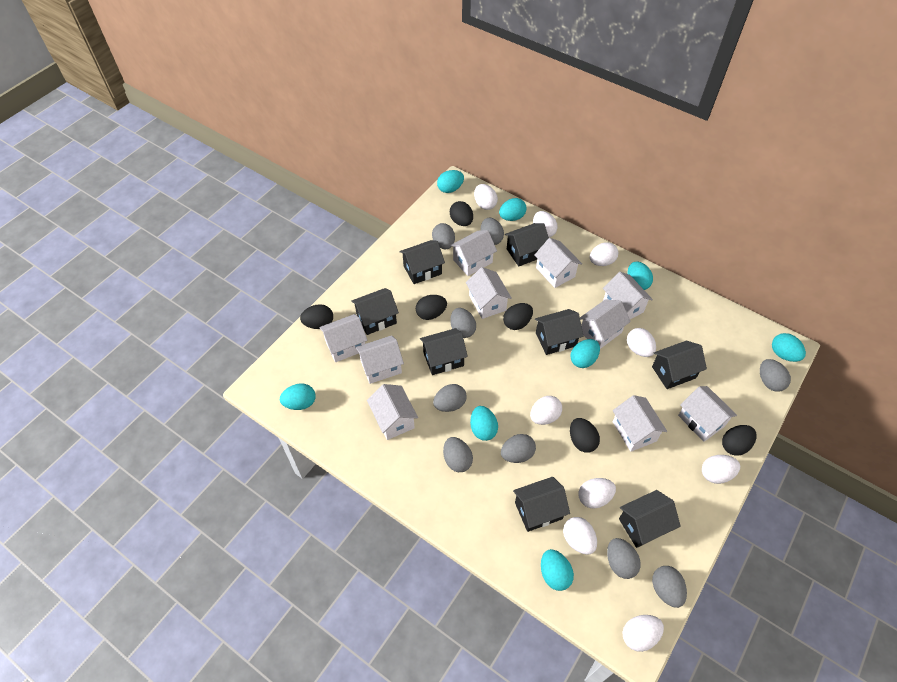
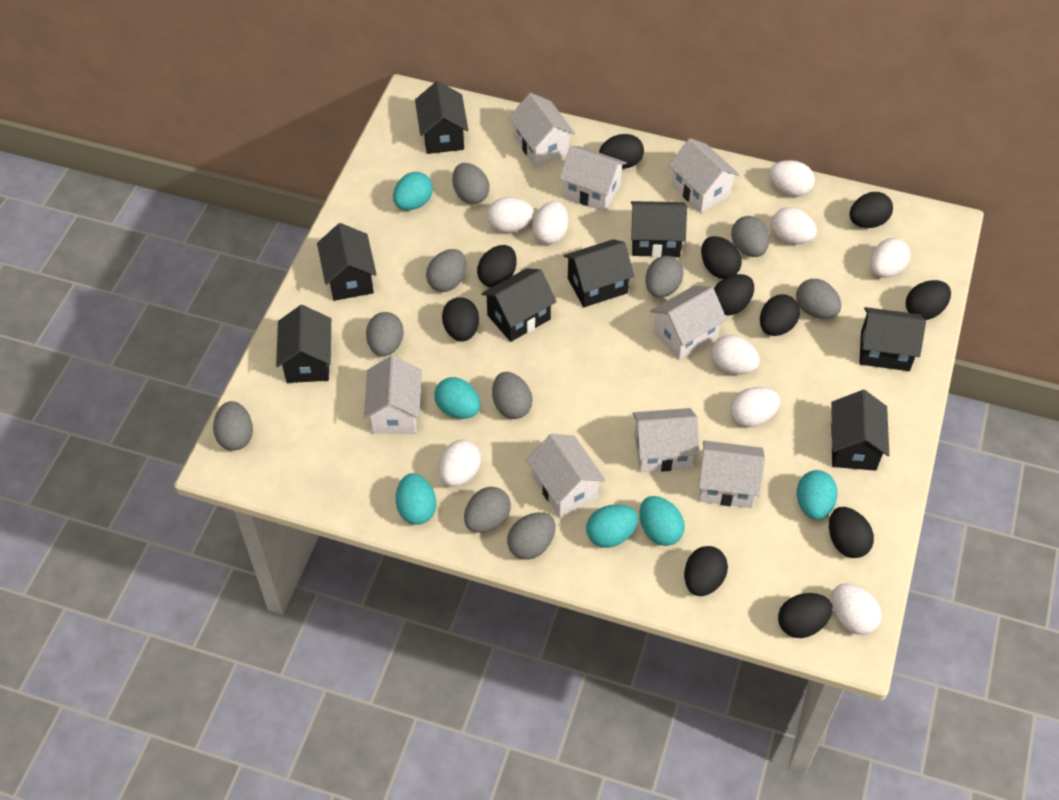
black egg: 6 -> 11
grey egg: 9 -> 10
turquoise egg: 8 -> 6
white house: 10 -> 8

